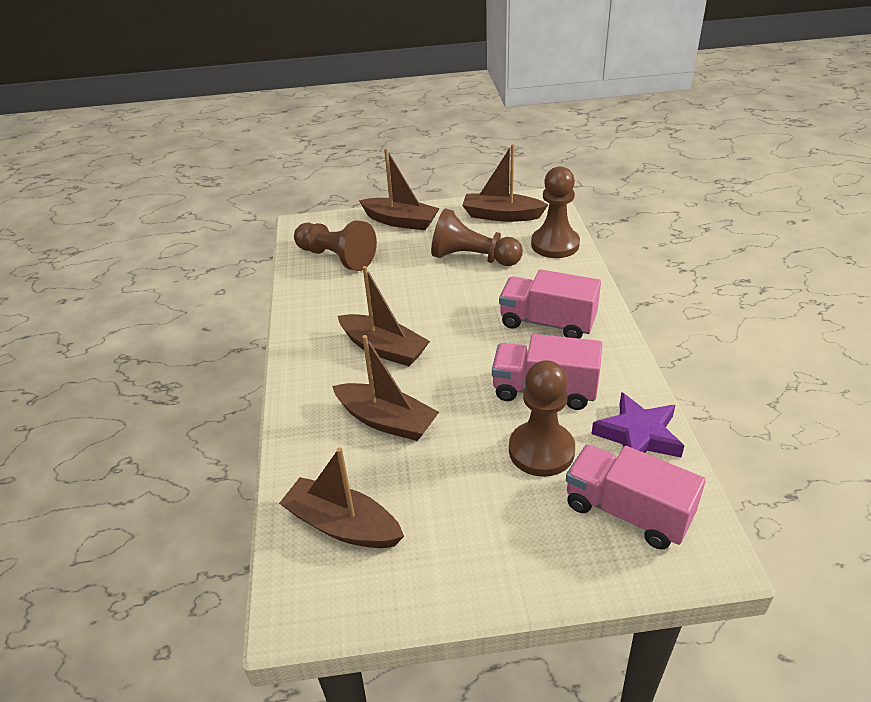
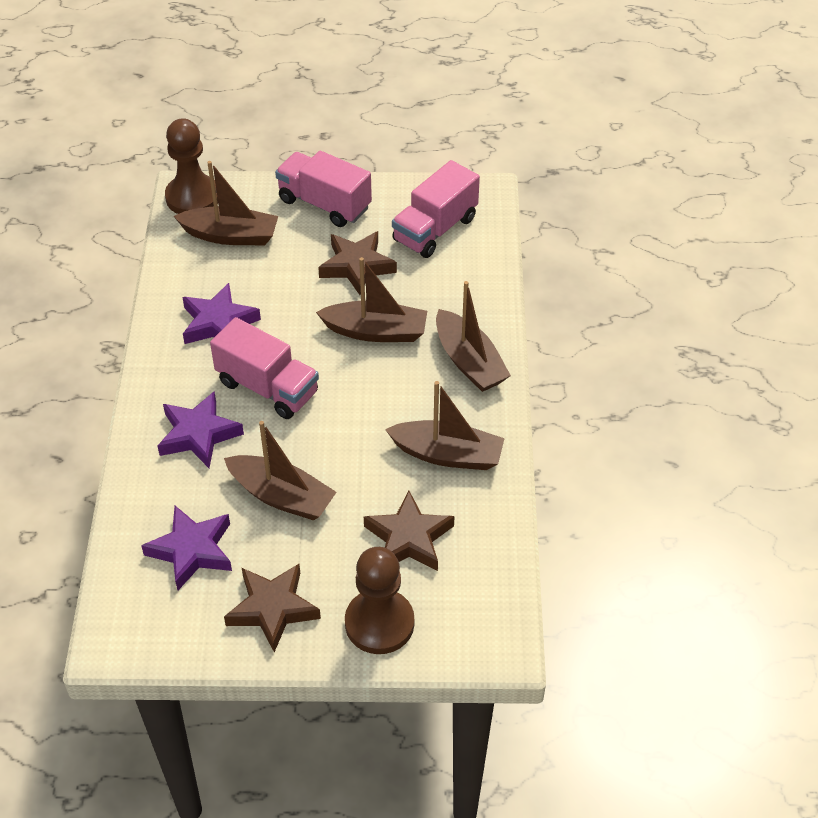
brown pawn: 4 -> 2
brown star: 0 -> 3
purple star: 1 -> 3

